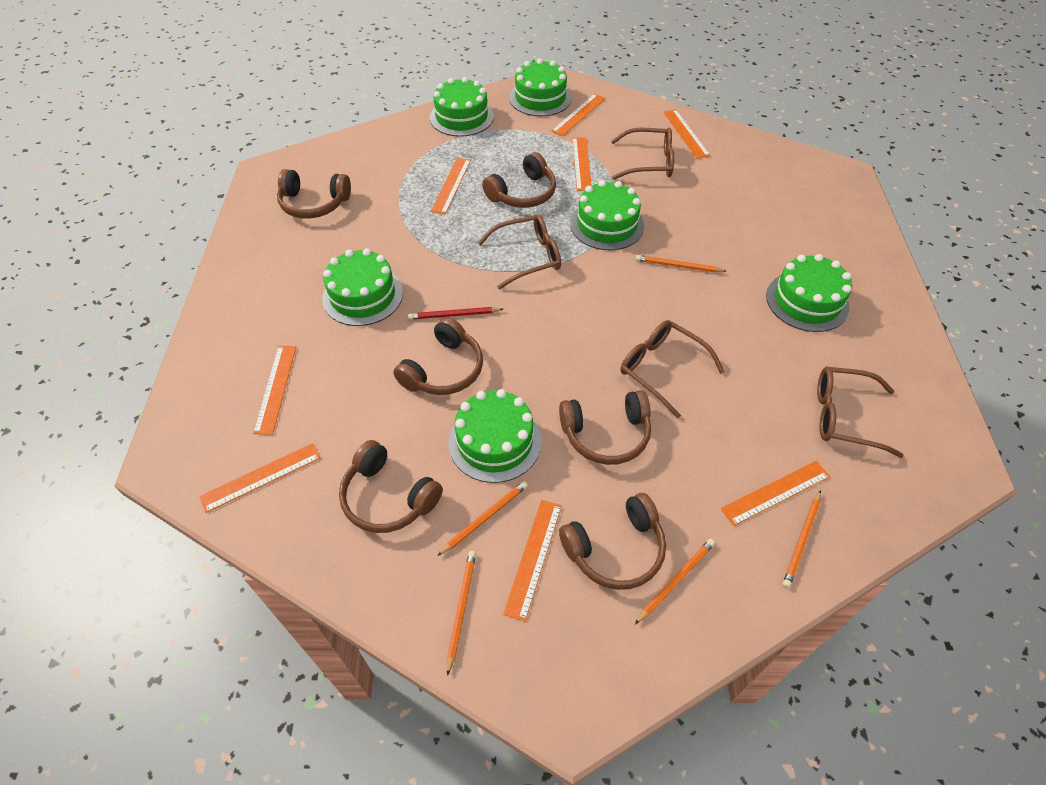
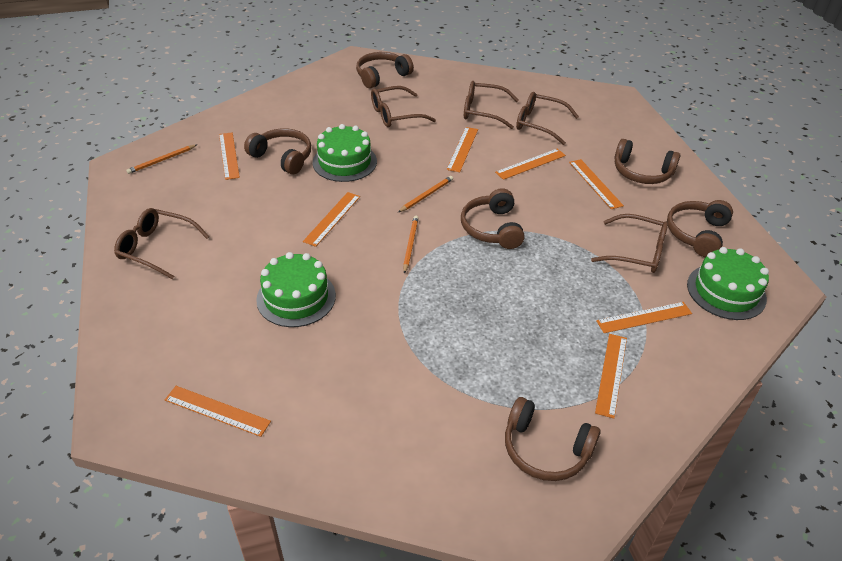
brown glasses: 4 -> 5
green cake: 6 -> 3
orange pencil: 5 -> 3
red pencil: 1 -> 0

